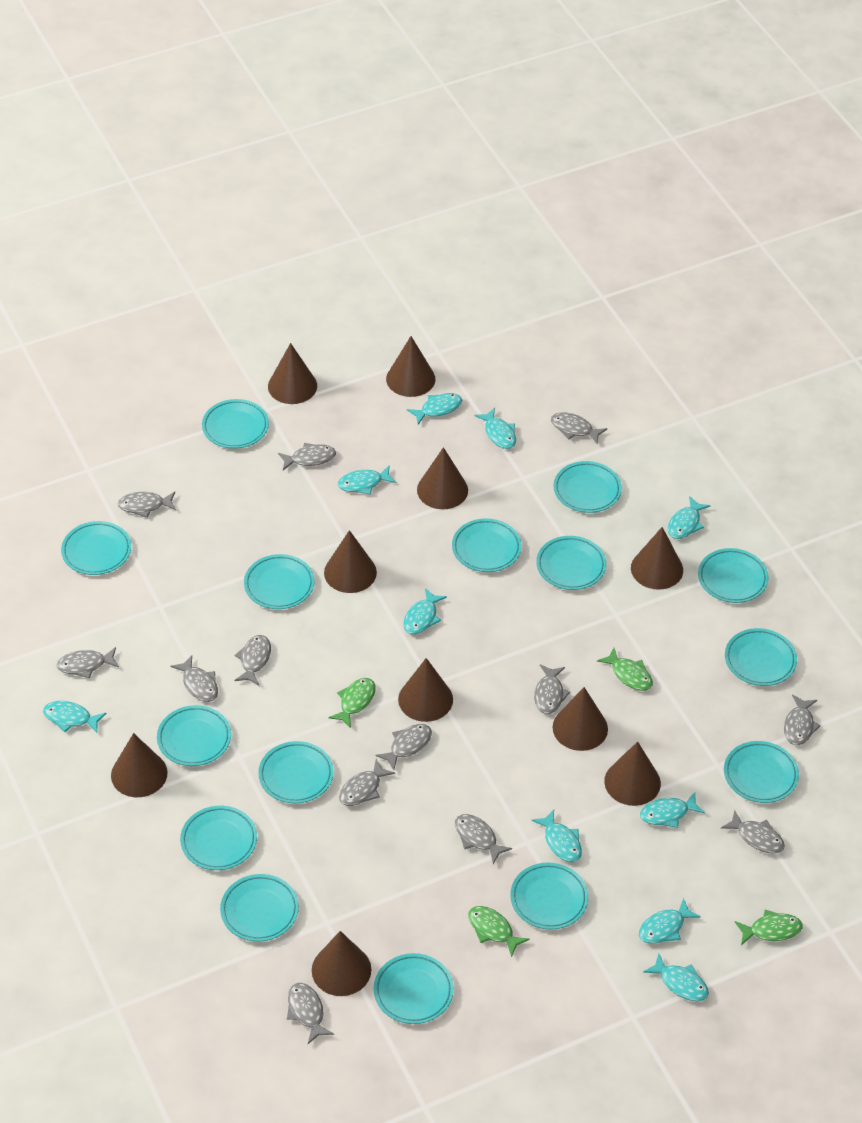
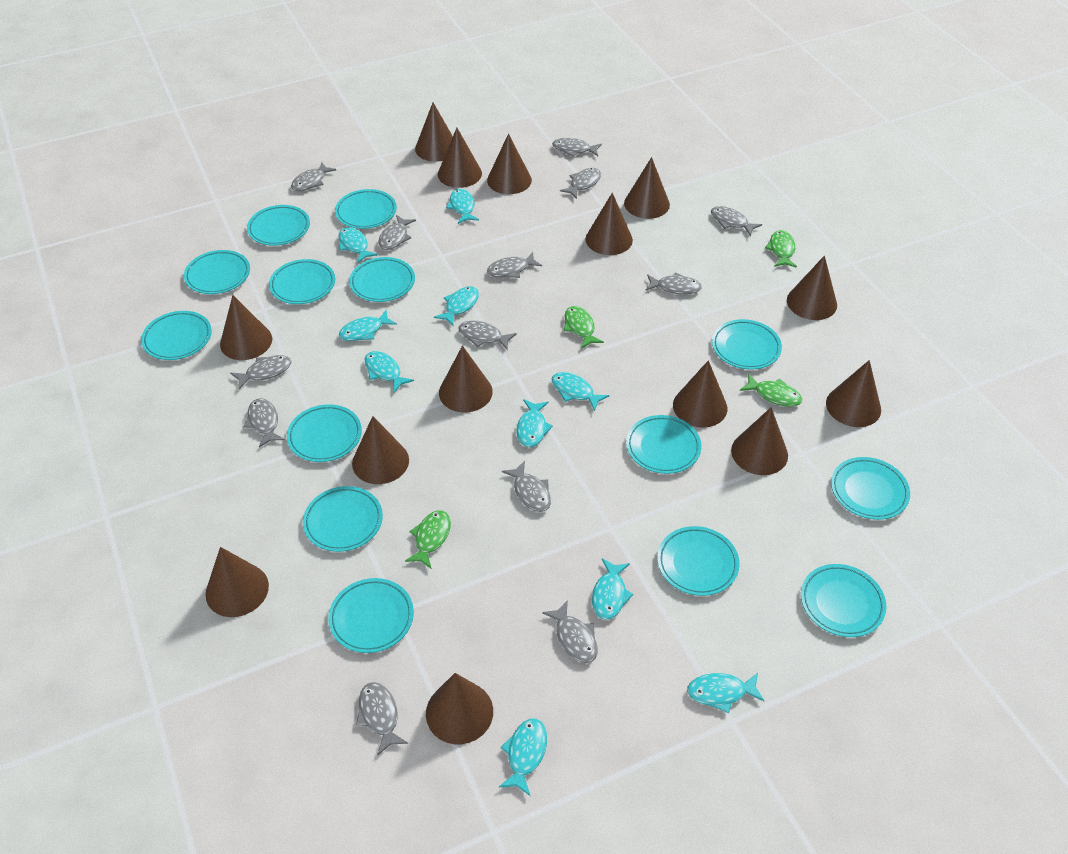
brown cone: 10 -> 14
turquoise plate: 15 -> 14

